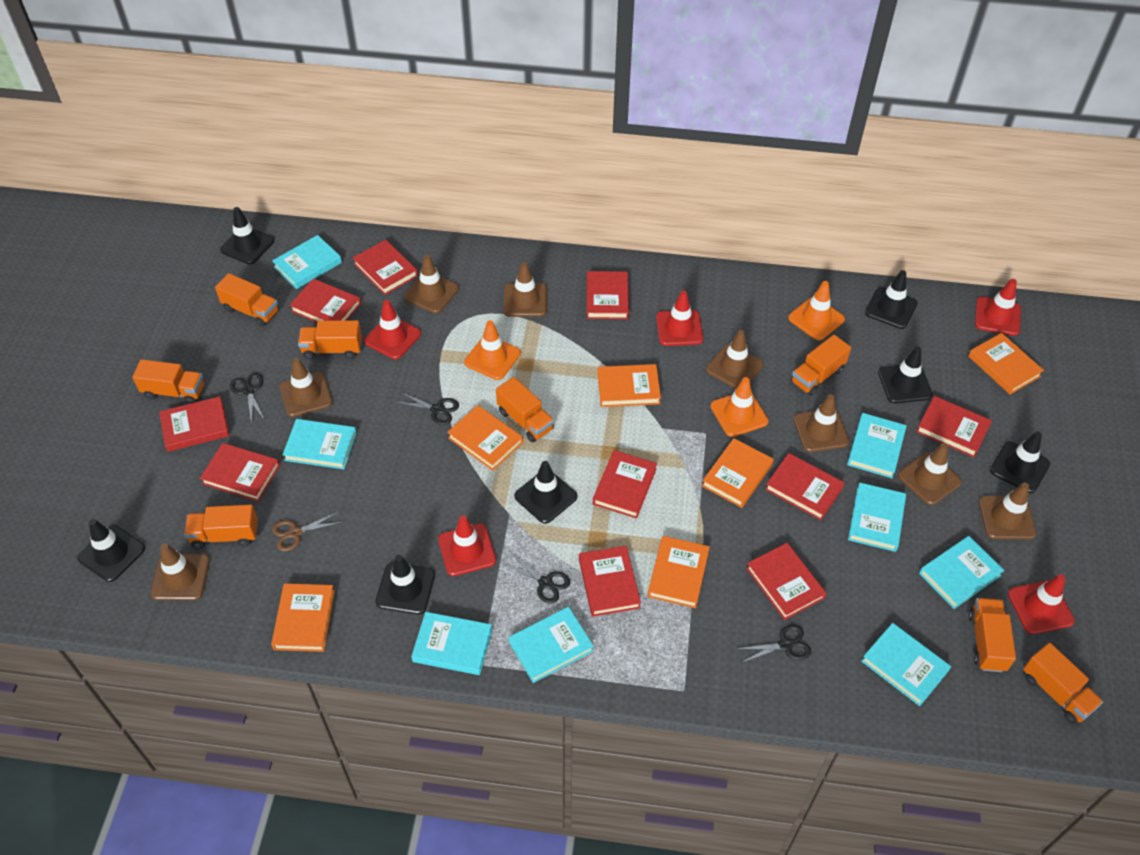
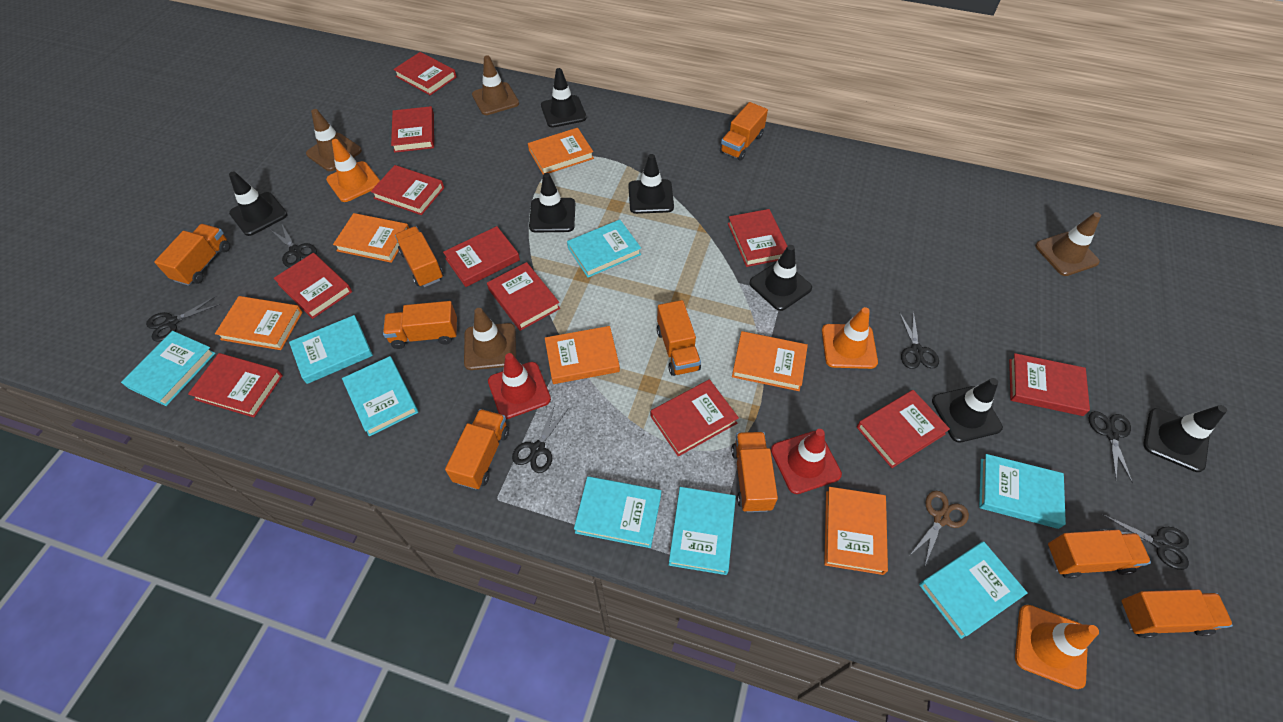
black scissors: 4 -> 6
brown traffic cone: 8 -> 4
orange truck: 8 -> 9
red book: 10 -> 11
red traffic cone: 5 -> 2

